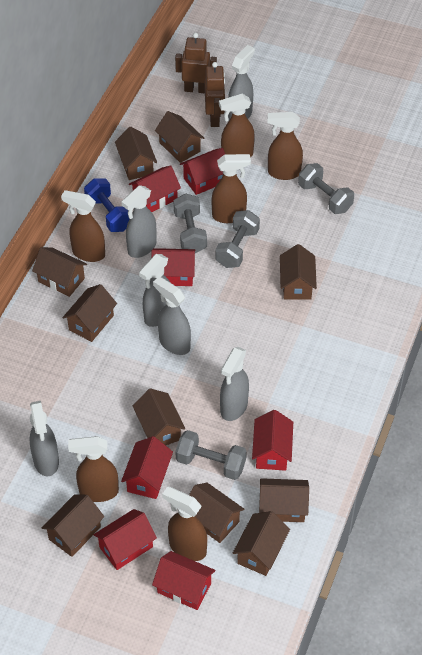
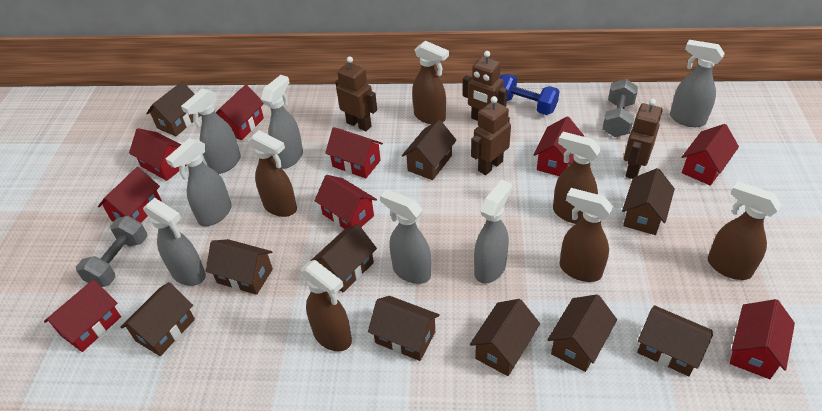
brown robot: 2 -> 4
grey dumbbell: 4 -> 2
grey spray bottle: 6 -> 7
red house: 7 -> 9

